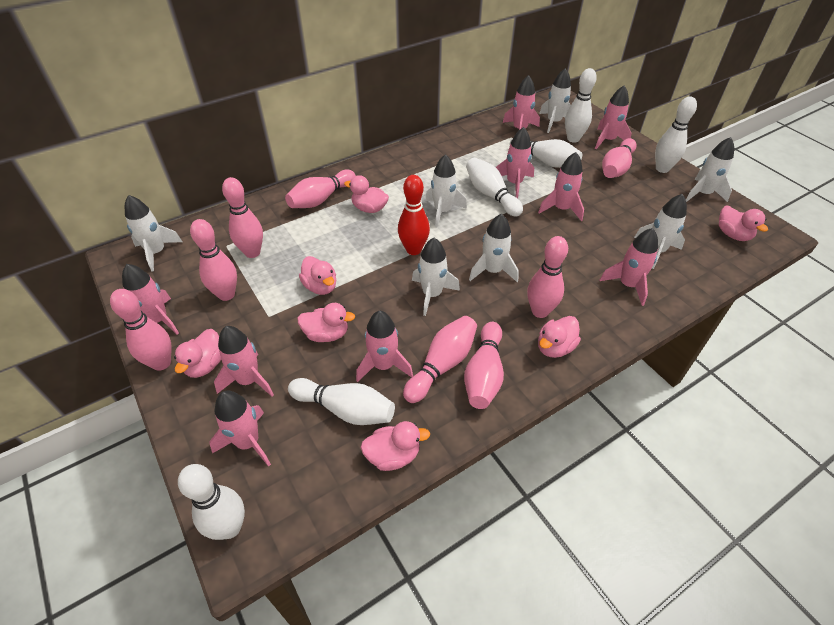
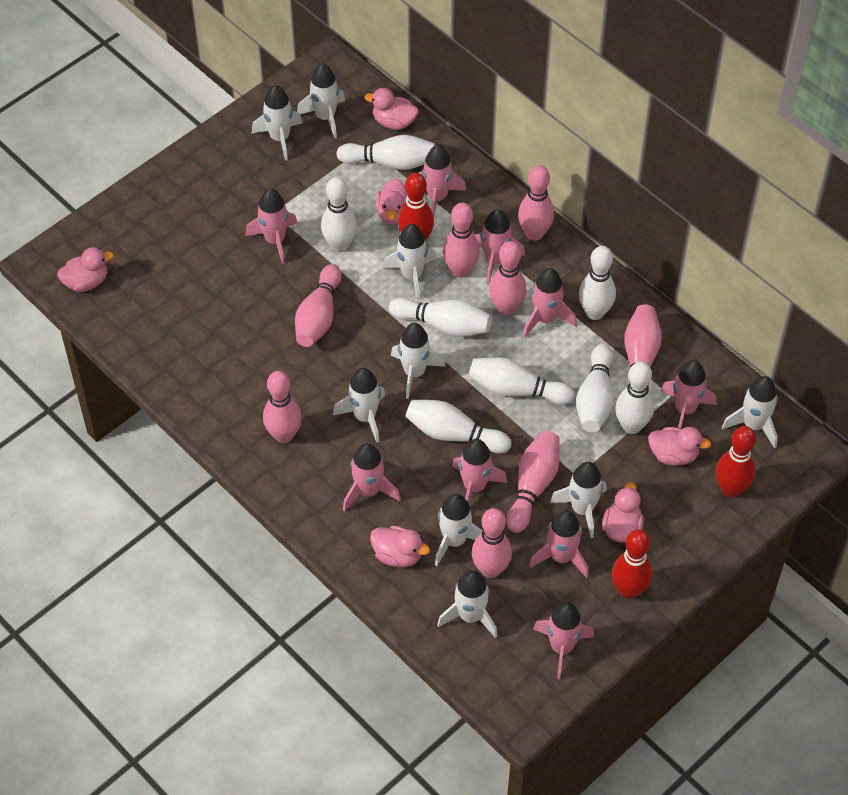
pink duck: 7 -> 6
red bowling pin: 1 -> 3
white bowling pin: 6 -> 8
white rocket: 7 -> 9

